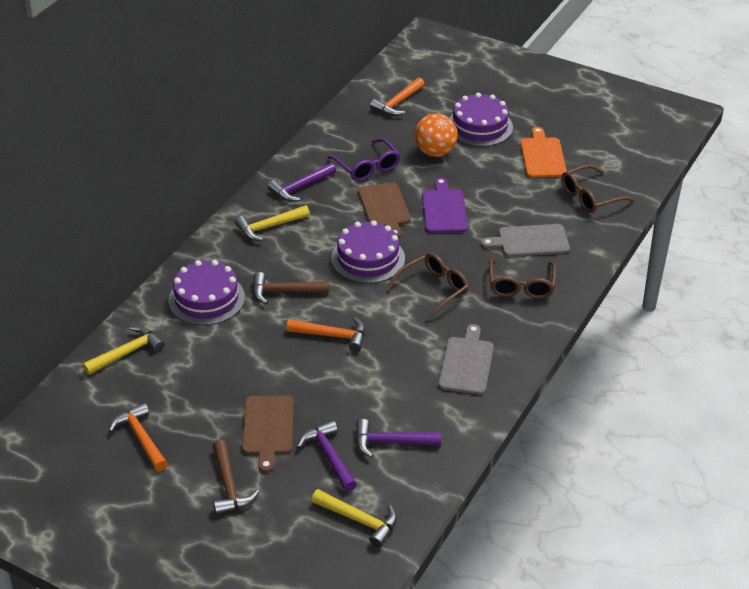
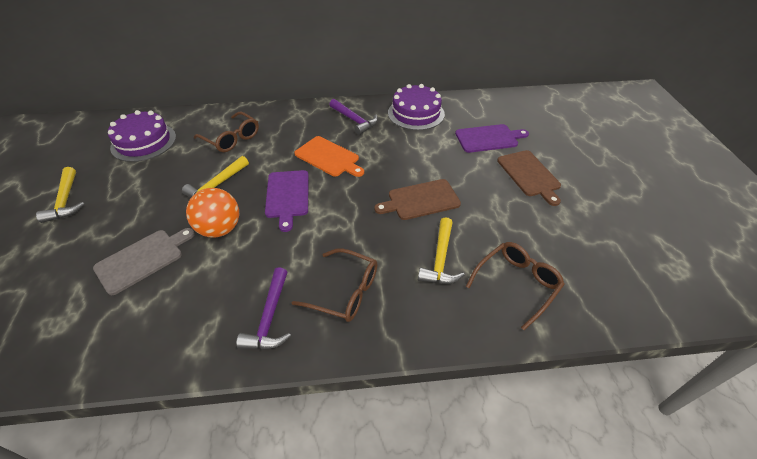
brown hammer: 2 -> 0
grey cutting board: 2 -> 1
orange hammer: 3 -> 0
purple cake: 3 -> 2
purple cutting board: 1 -> 2
purple glasses: 1 -> 0
purple hammer: 3 -> 2

